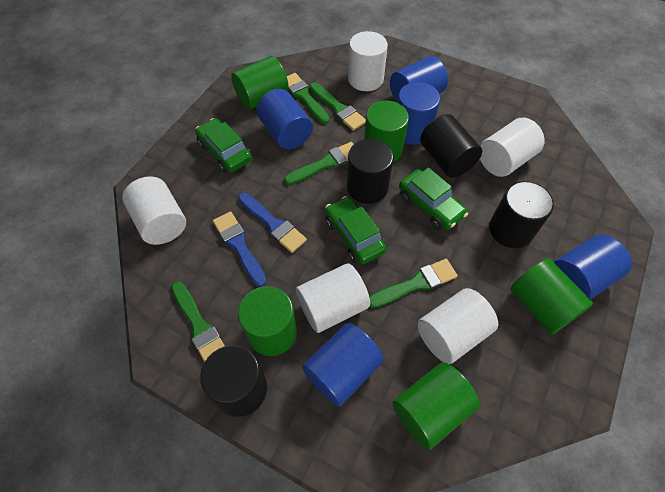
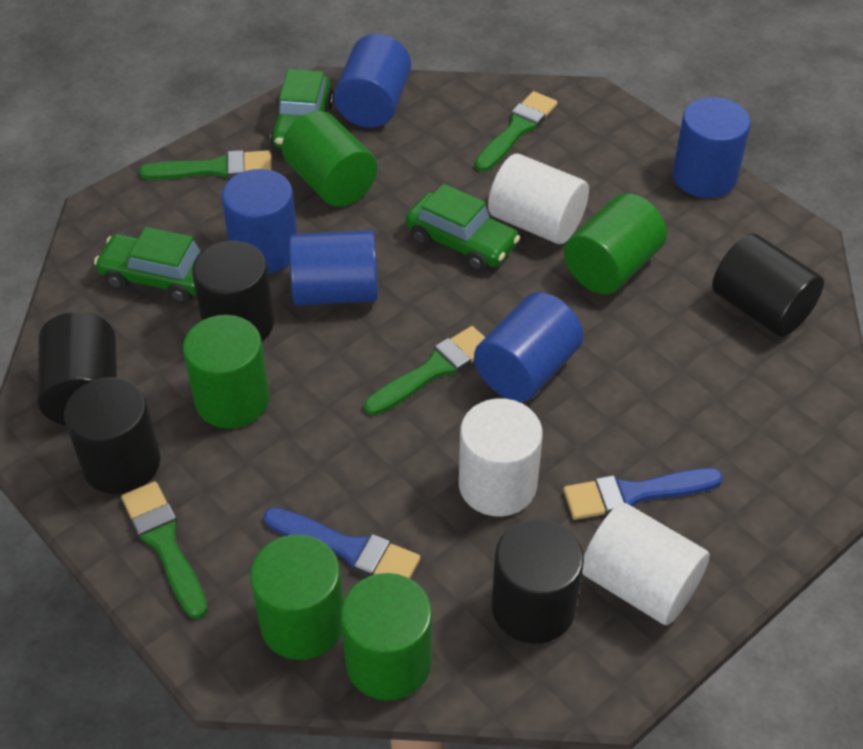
black cylinder: 4 -> 5
green brush: 5 -> 4
white cylinder: 5 -> 3

